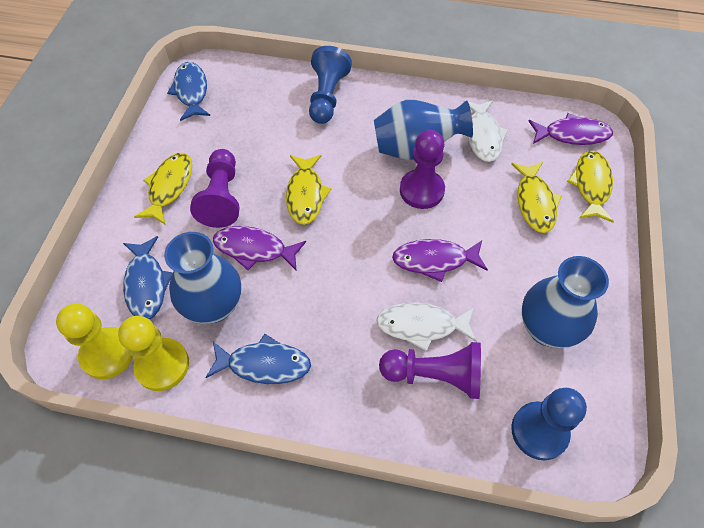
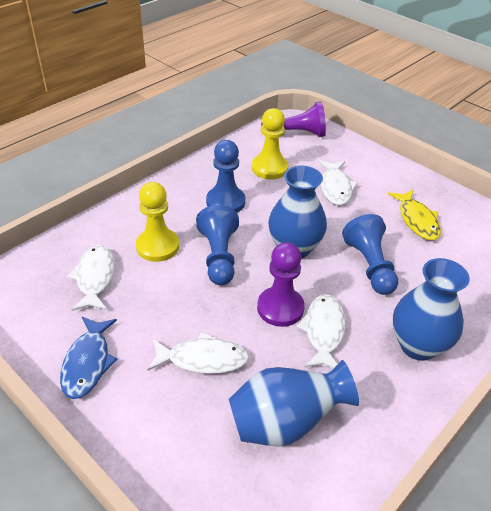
blue fish: 3 -> 1
blue pawn: 2 -> 3
purple fish: 3 -> 0
purple pawn: 3 -> 2
white fish: 2 -> 4
yellow fish: 4 -> 1

